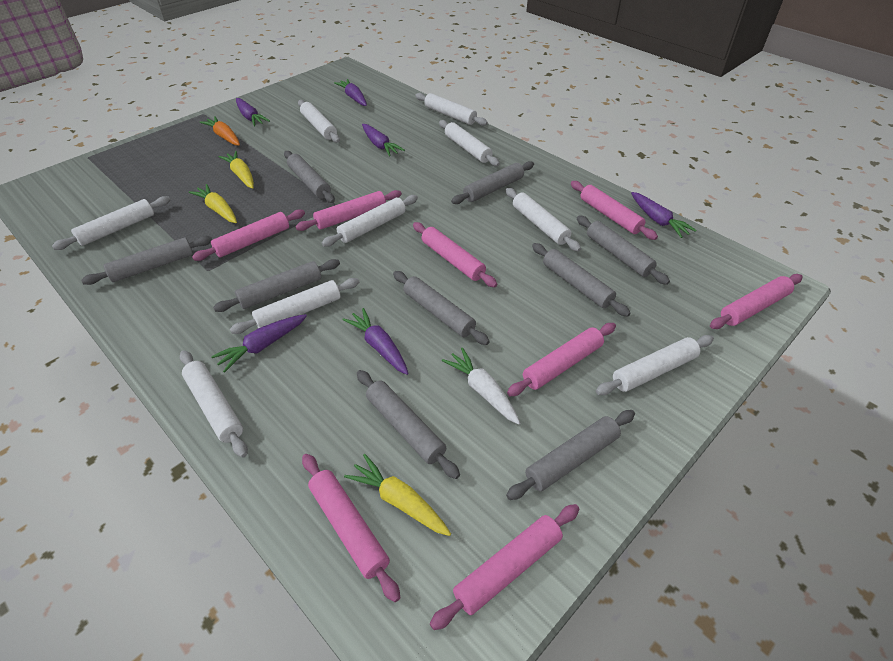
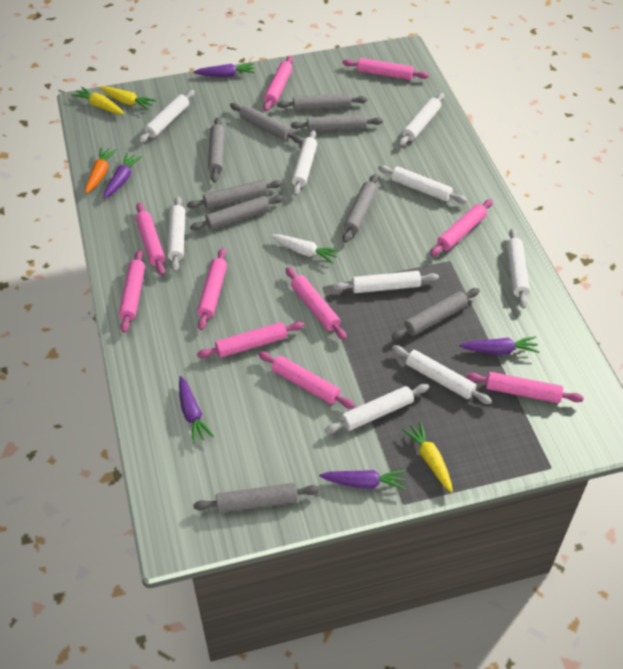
pink rolling pin: 8 -> 10
purple carrot: 6 -> 5

